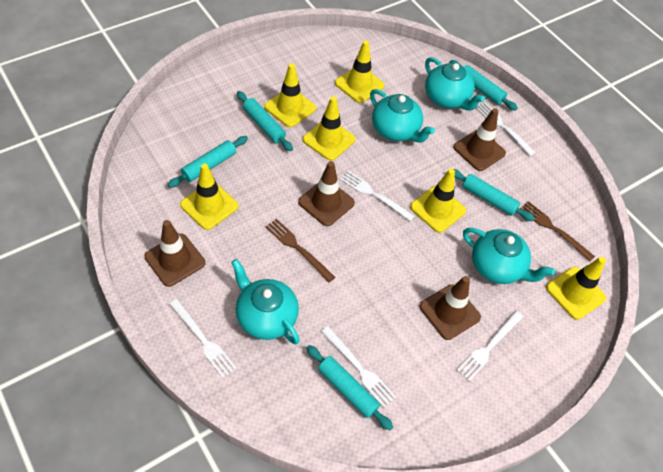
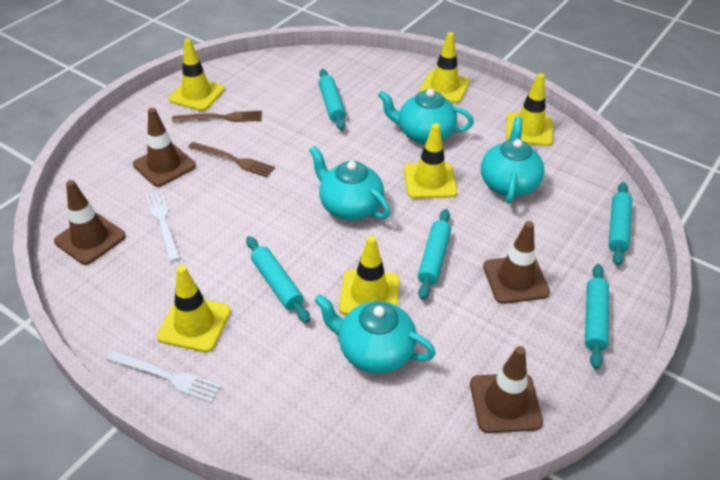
white fork: 5 -> 2

